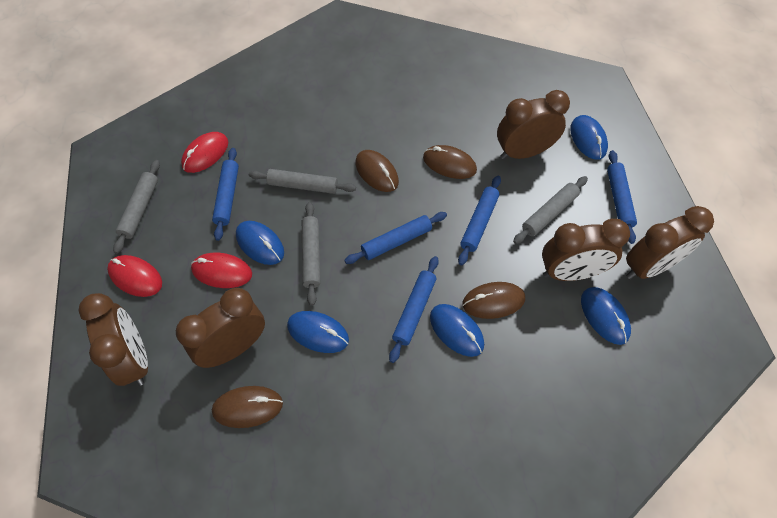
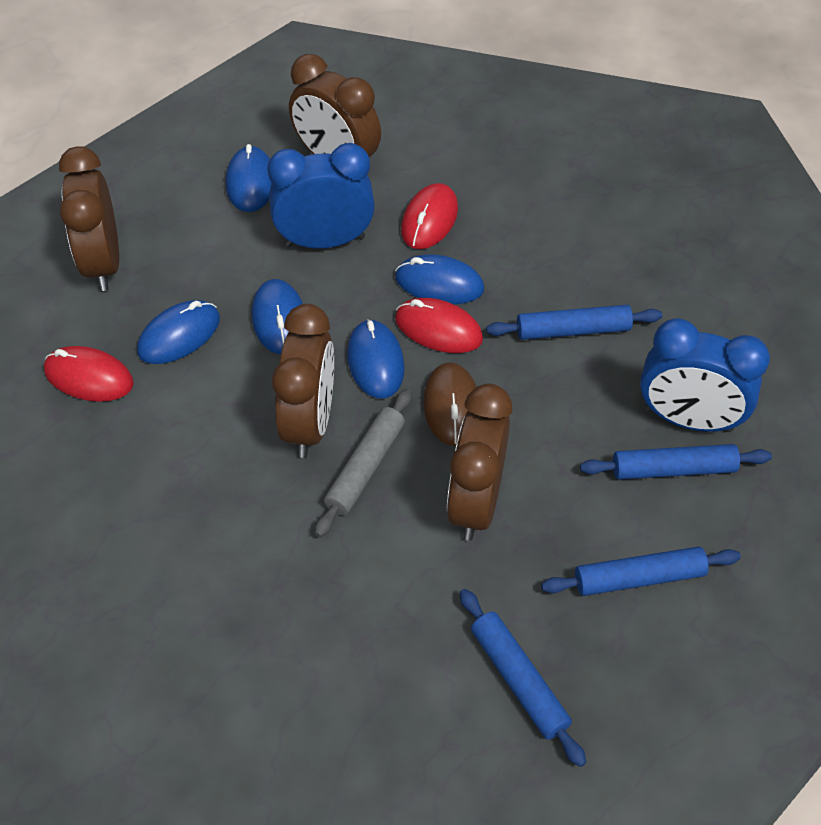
blue clock: 0 -> 2
blue rolling pin: 5 -> 4
brown clock: 5 -> 4
brown mouse: 4 -> 1
grey rolling pin: 4 -> 1

